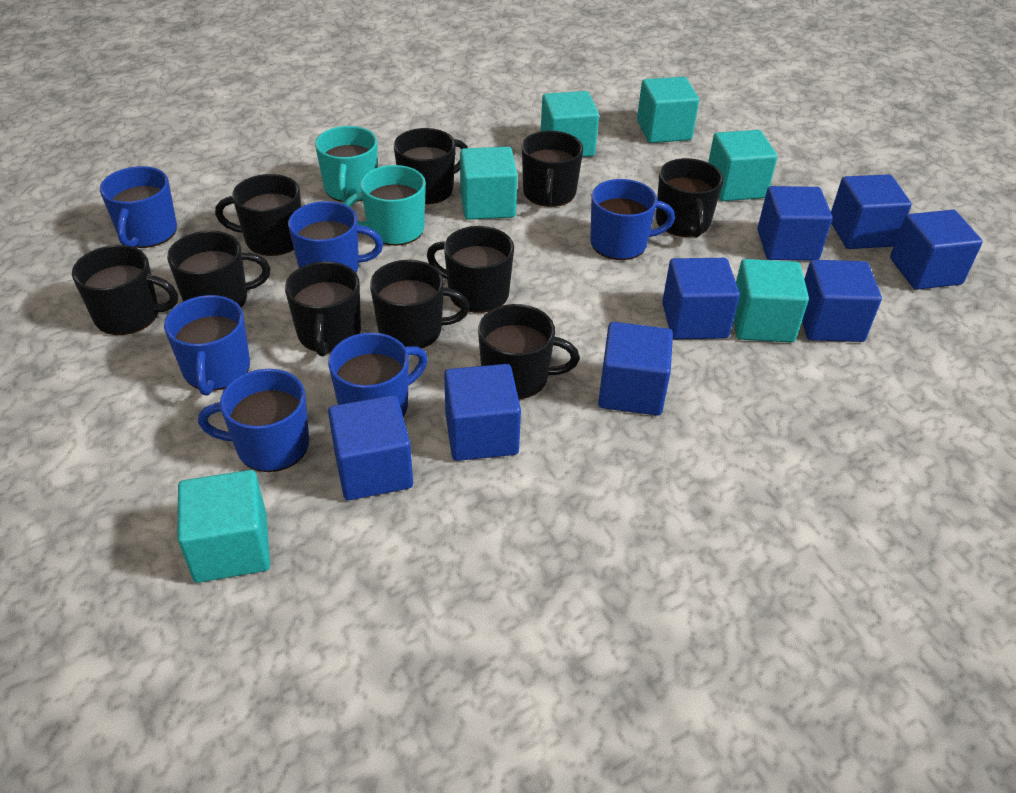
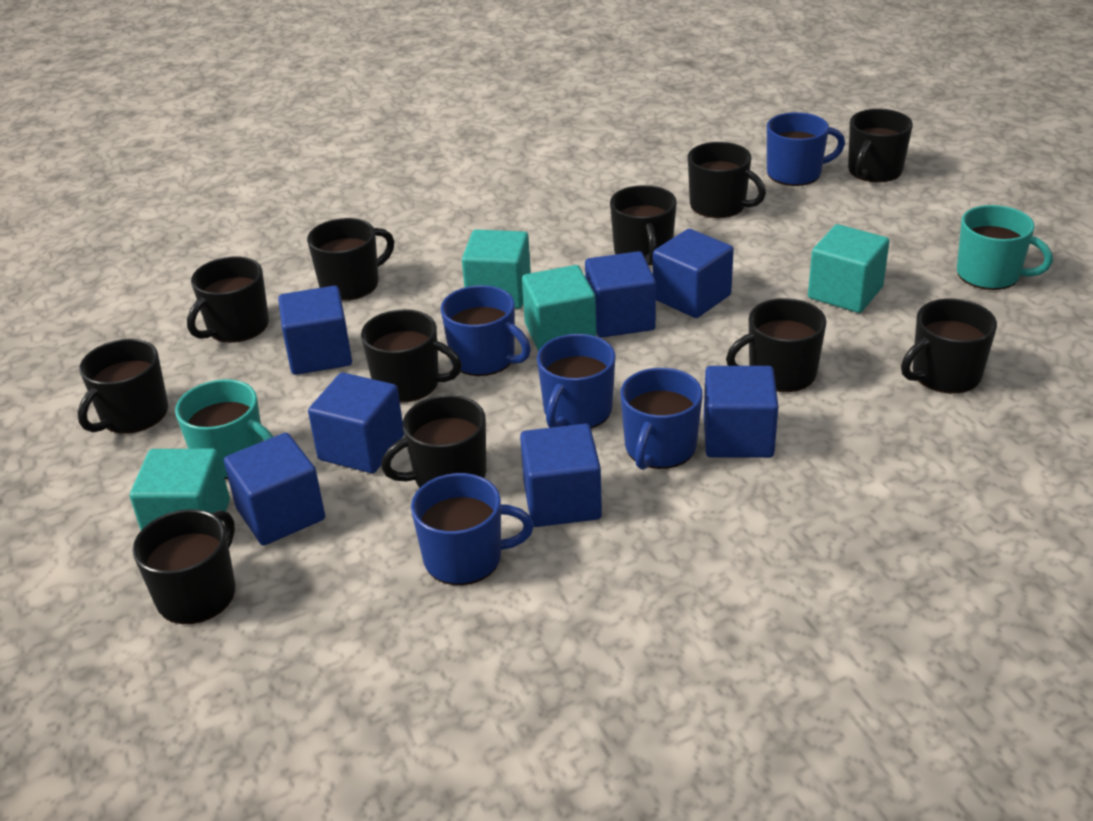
black mug: 10 -> 11
blue cube: 8 -> 7
blue mug: 6 -> 5
turquoise cube: 6 -> 4

